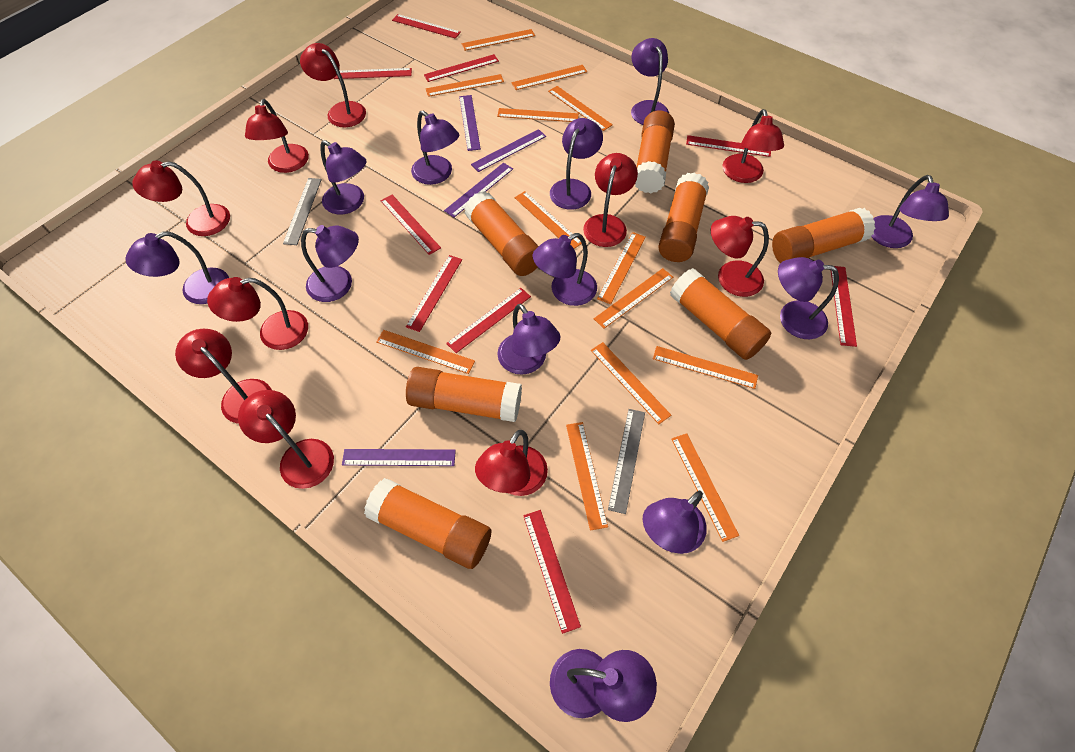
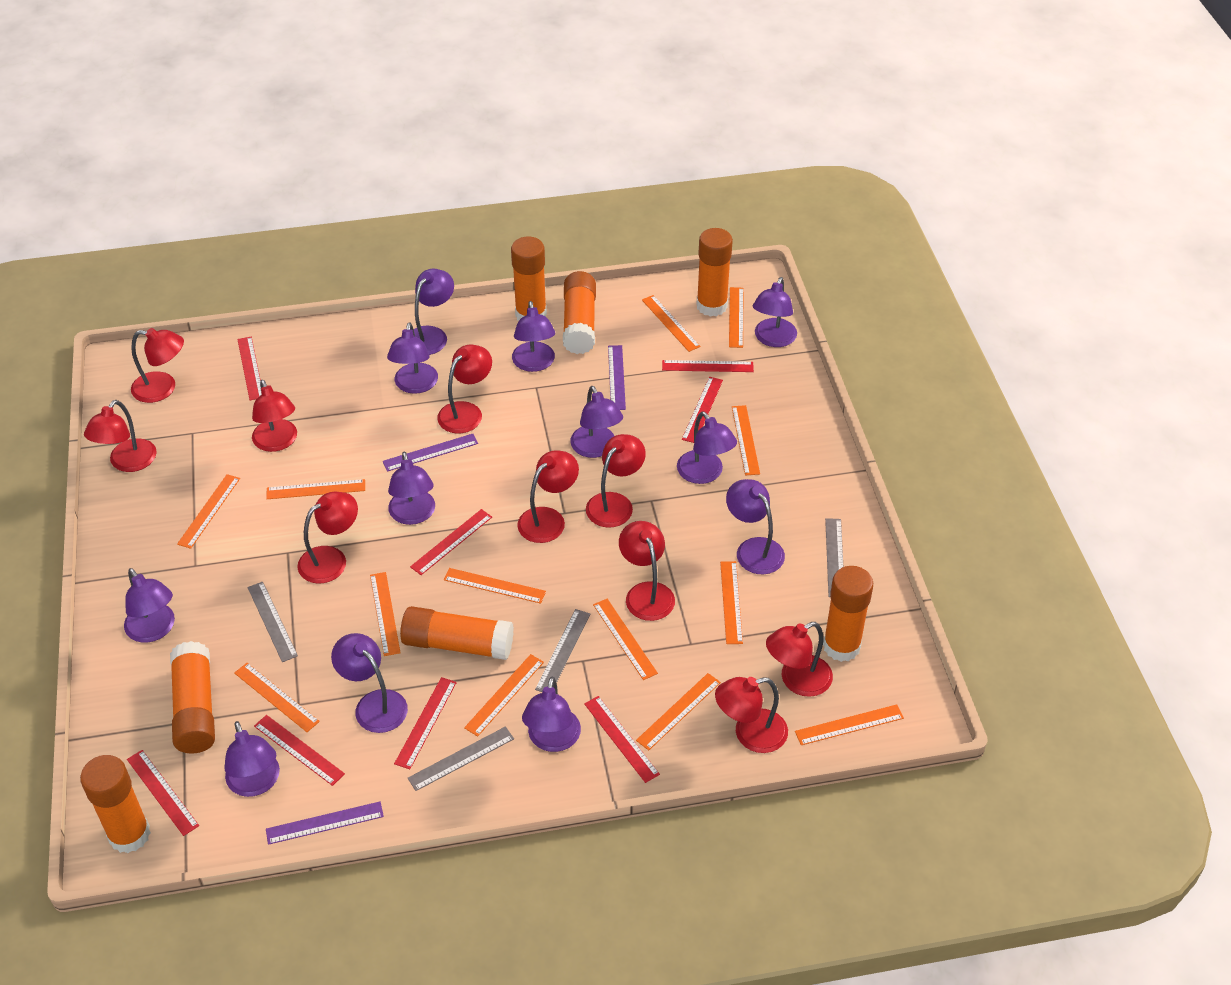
grey ruler: 2 -> 4
purple ruler: 4 -> 3
red ruler: 9 -> 8

